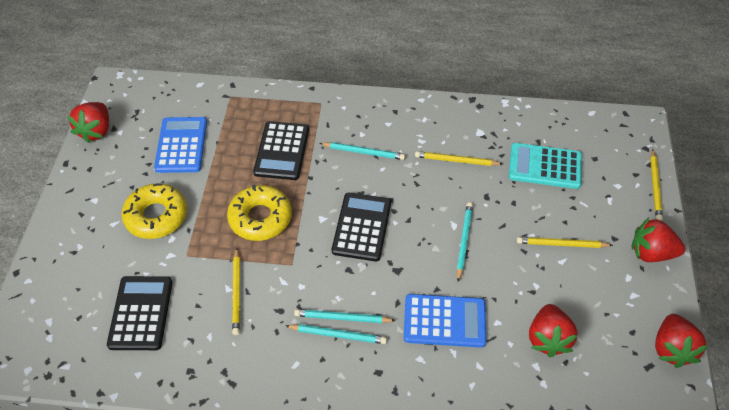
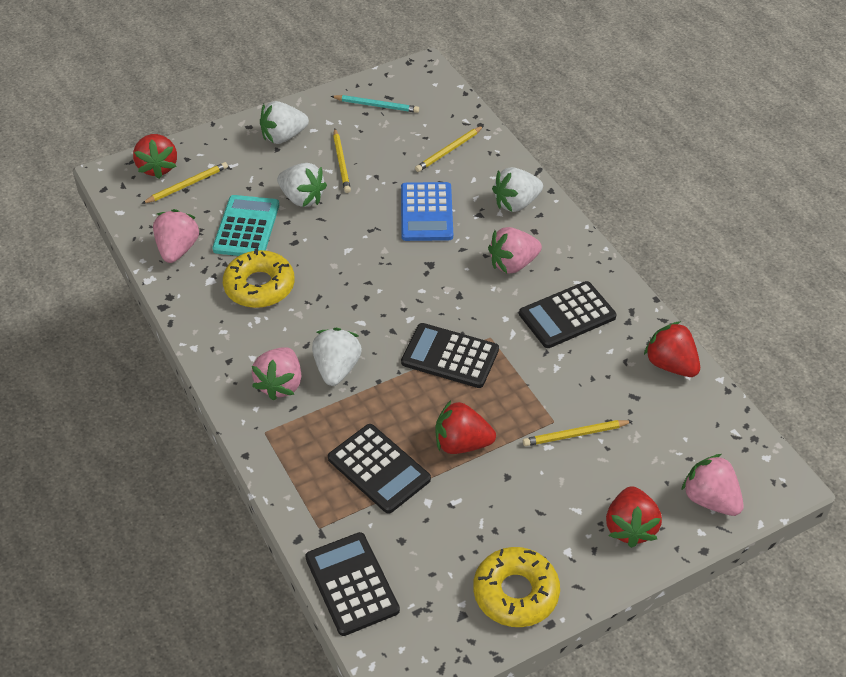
black calculator: 3 -> 4
blue calculator: 2 -> 1
pink strawberry: 0 -> 4
turquoise pencil: 4 -> 1
white strawberry: 0 -> 4

